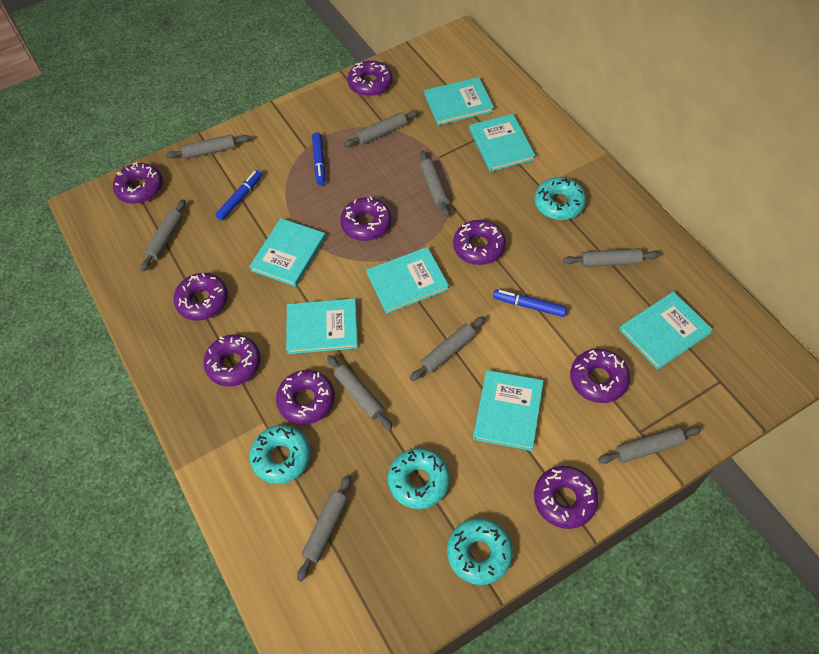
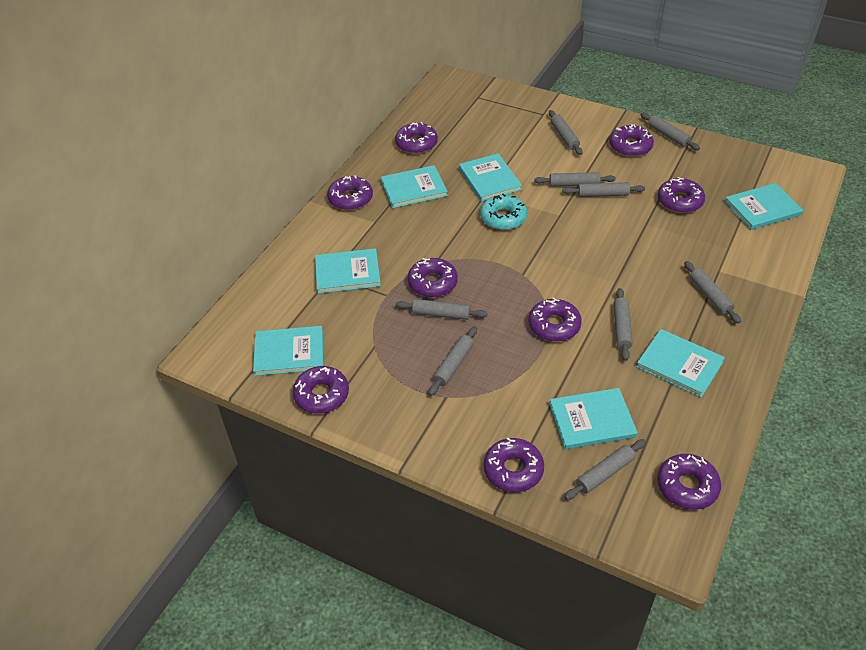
blue marker: 3 -> 0
turquoise donut: 4 -> 1

